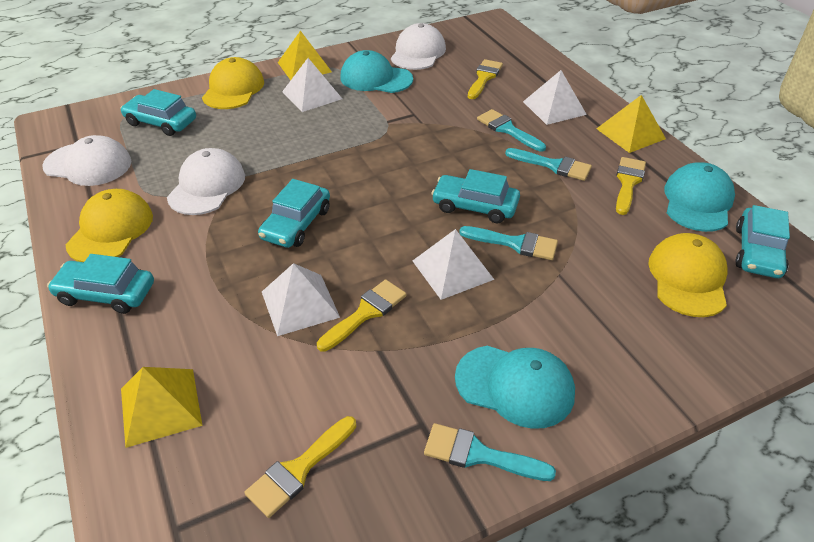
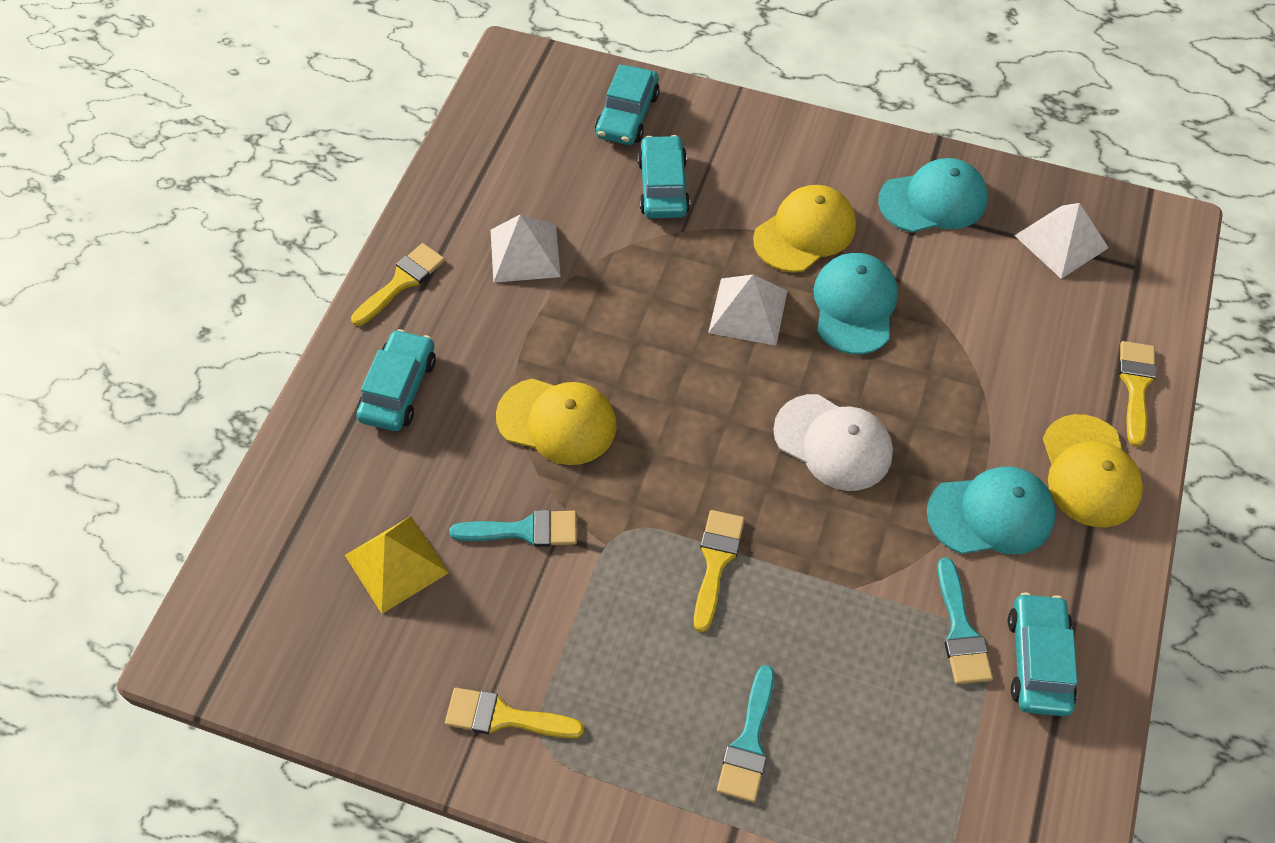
turquoise brush: 4 -> 3
turquoise car: 5 -> 4
white cap: 3 -> 1
white pyramid: 4 -> 3
yellow pyramid: 3 -> 1

